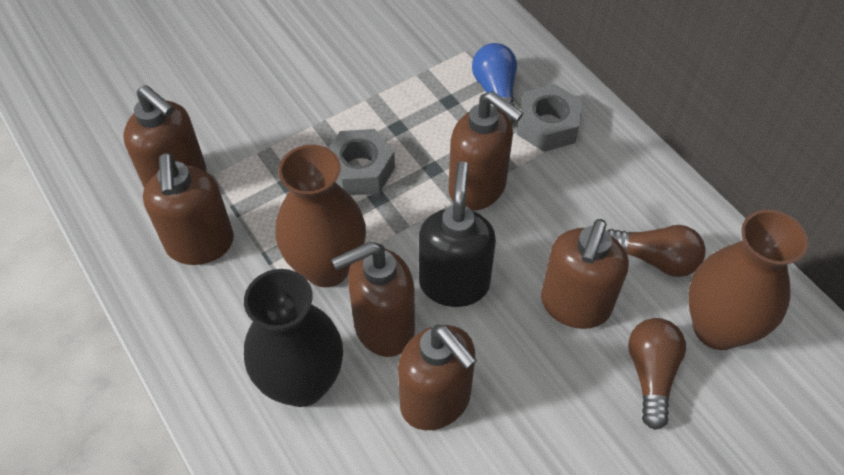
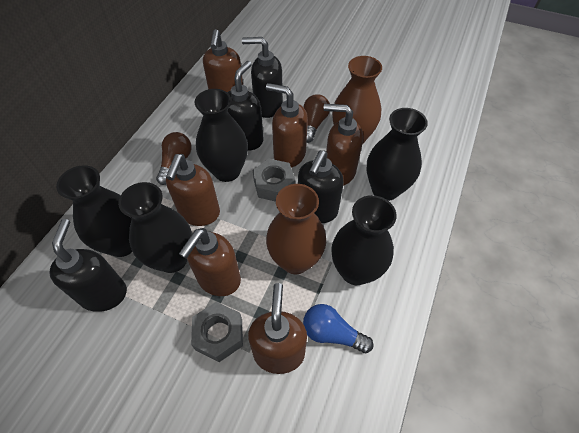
black soap dispenser: 1 -> 4
black vase: 1 -> 5

